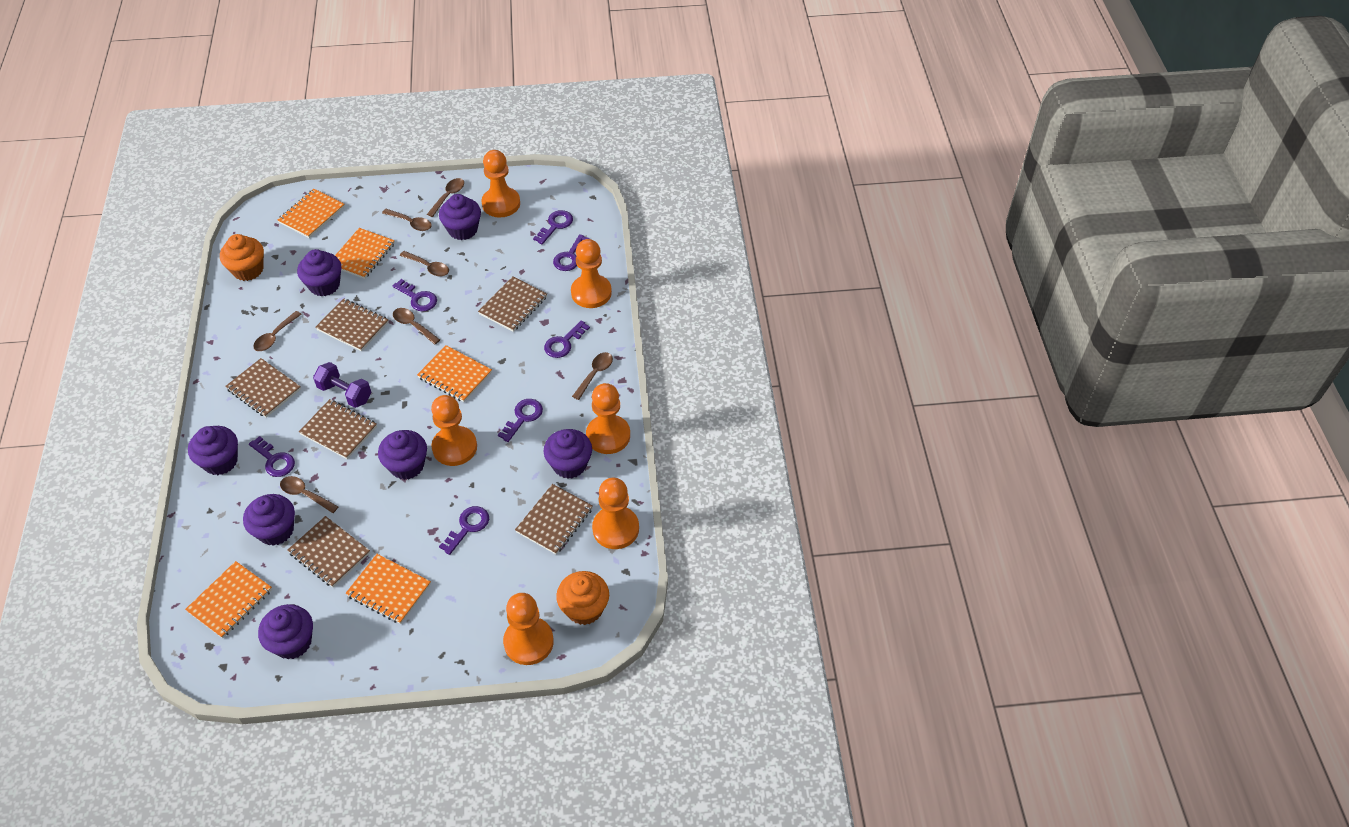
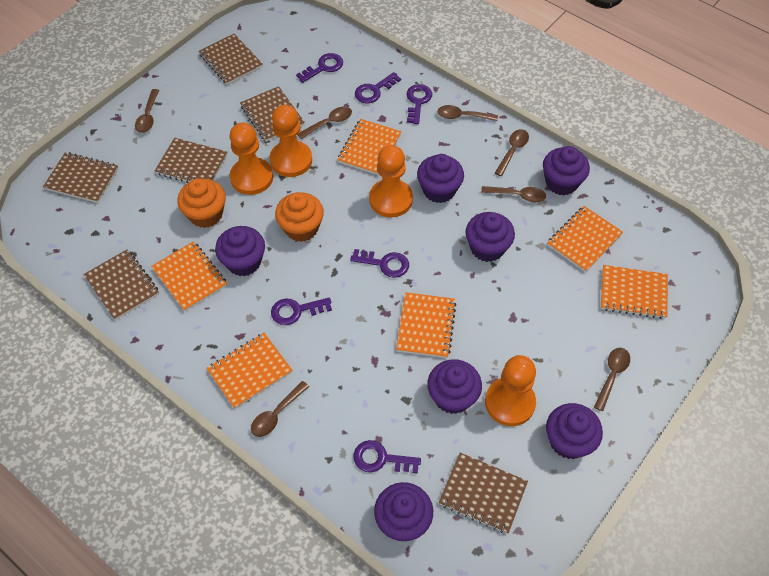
orange notebook: 5 -> 6
orange pawn: 6 -> 4
purple dumbbell: 1 -> 0
purple key: 7 -> 6

